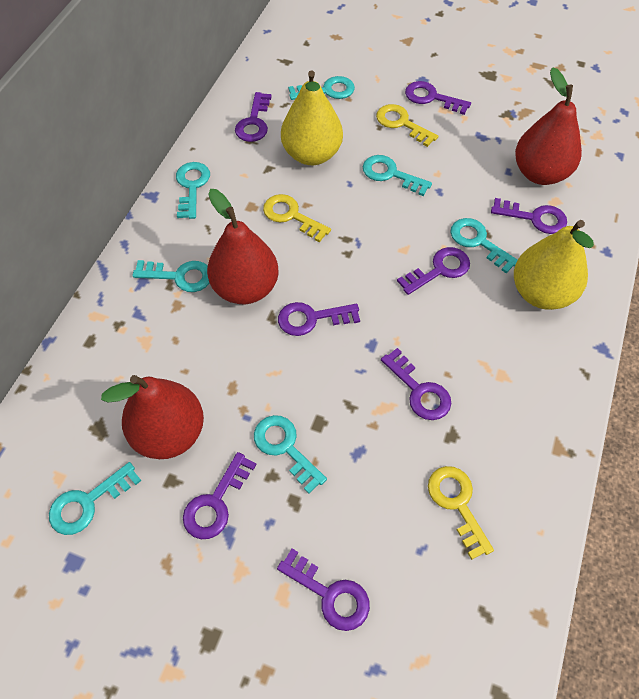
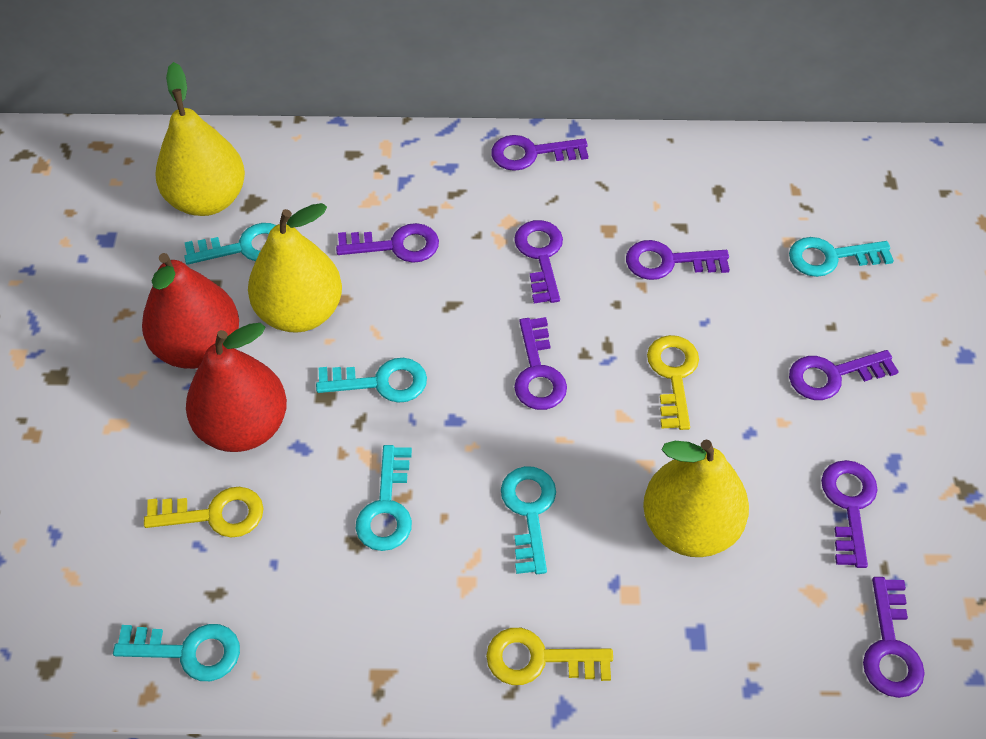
red pear: 3 -> 2
turquoise key: 7 -> 6
yellow pear: 2 -> 3

